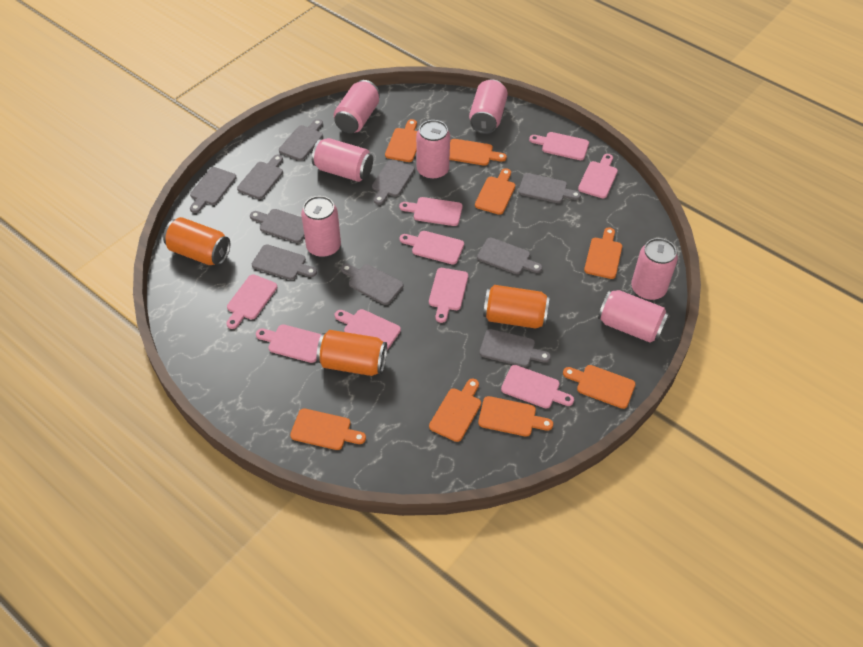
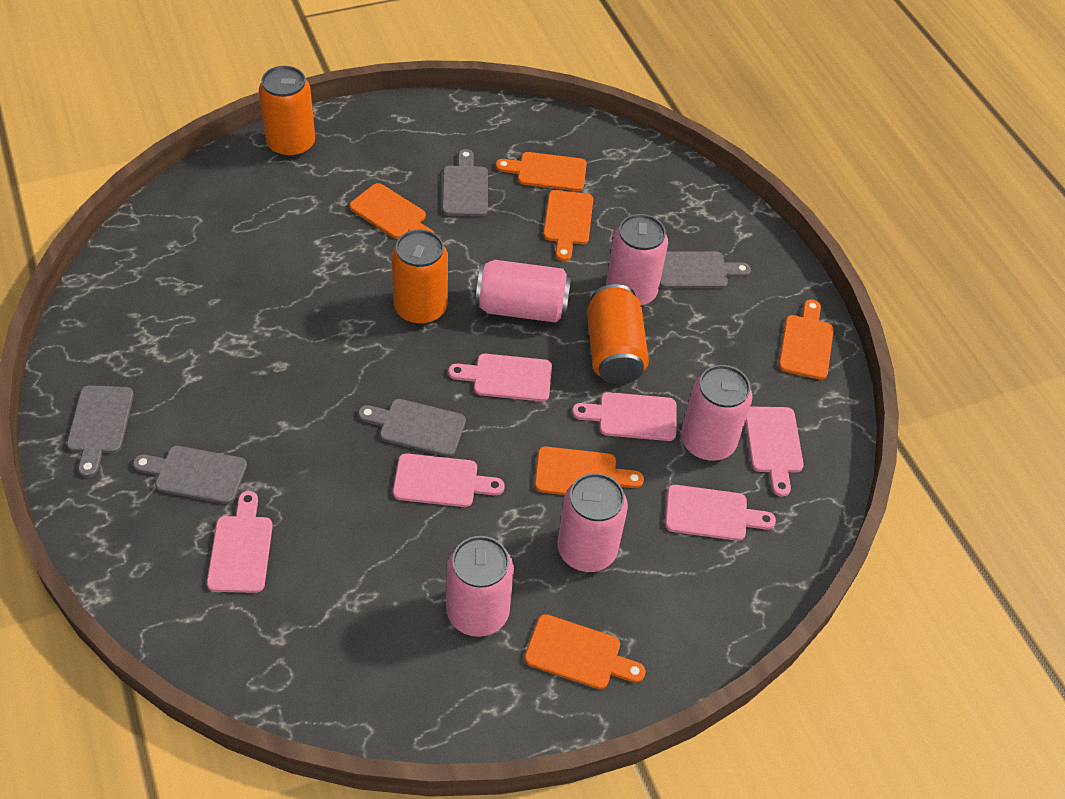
grey cutting board: 10 -> 5
orange cutting board: 8 -> 6
pink can: 7 -> 5
pink cutting board: 9 -> 6

